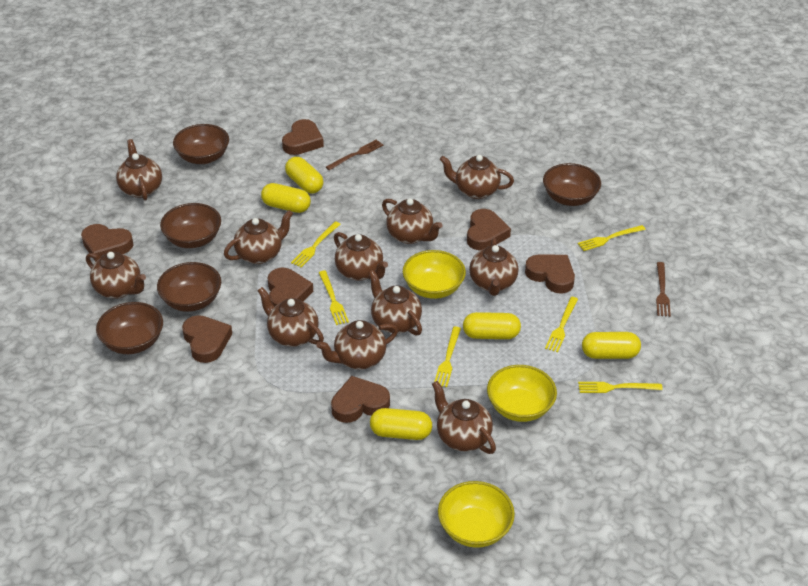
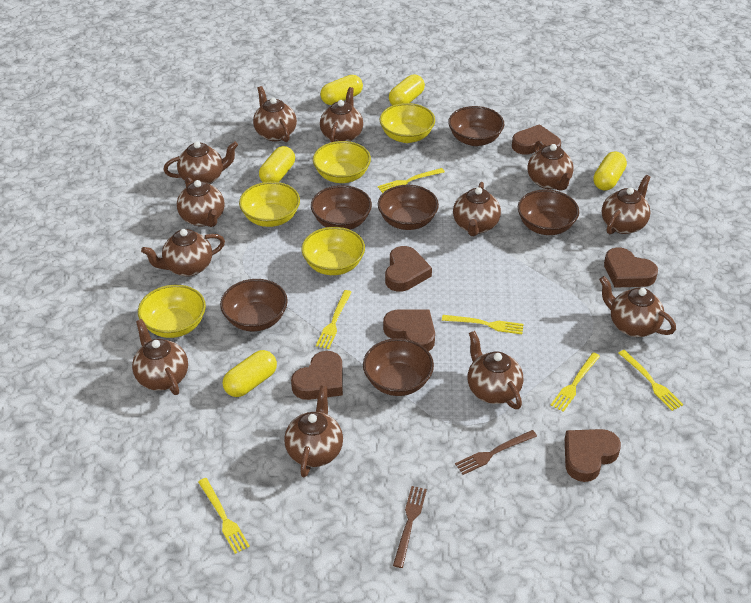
brown bowl: 5 -> 6
brown heart: 7 -> 6
brown teapot: 11 -> 12
yellow bowl: 3 -> 5

